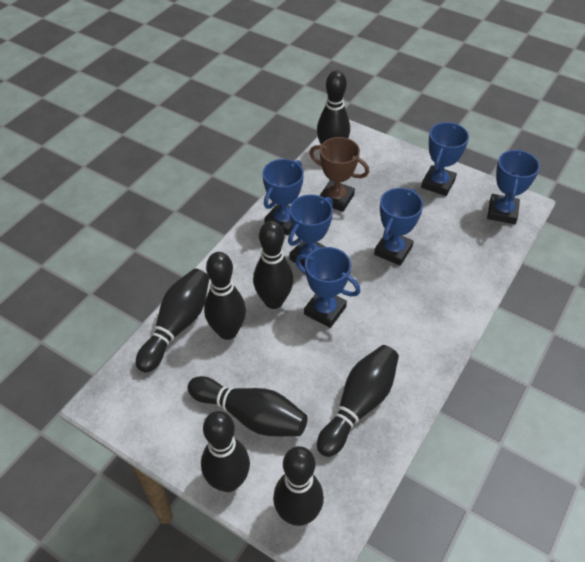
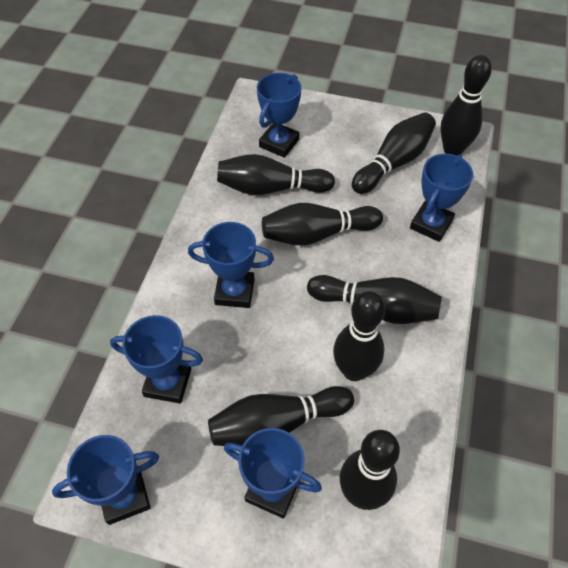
brown trophy: 1 -> 0

